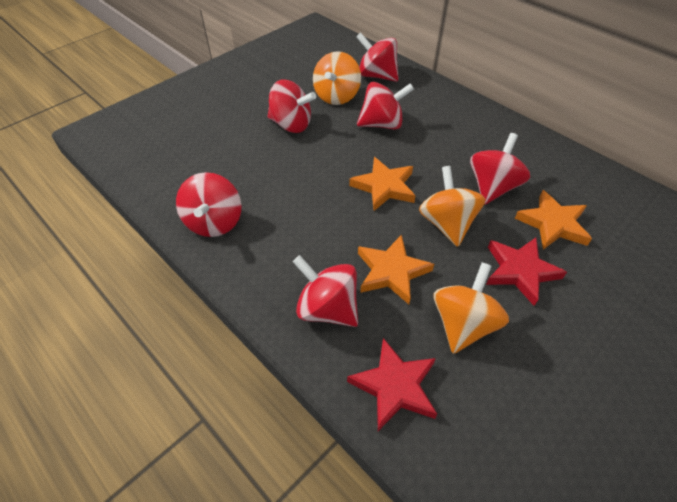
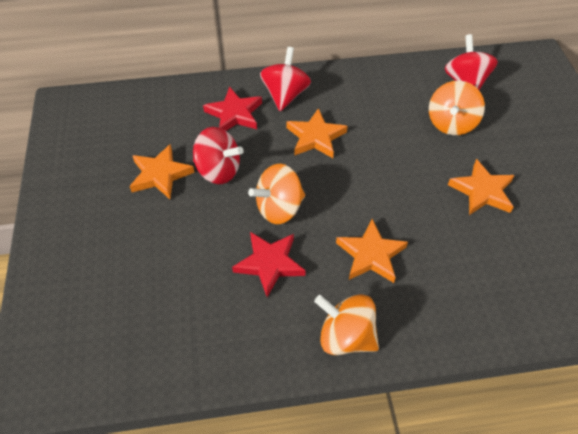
orange star: 3 -> 4
red spinning top: 6 -> 3

